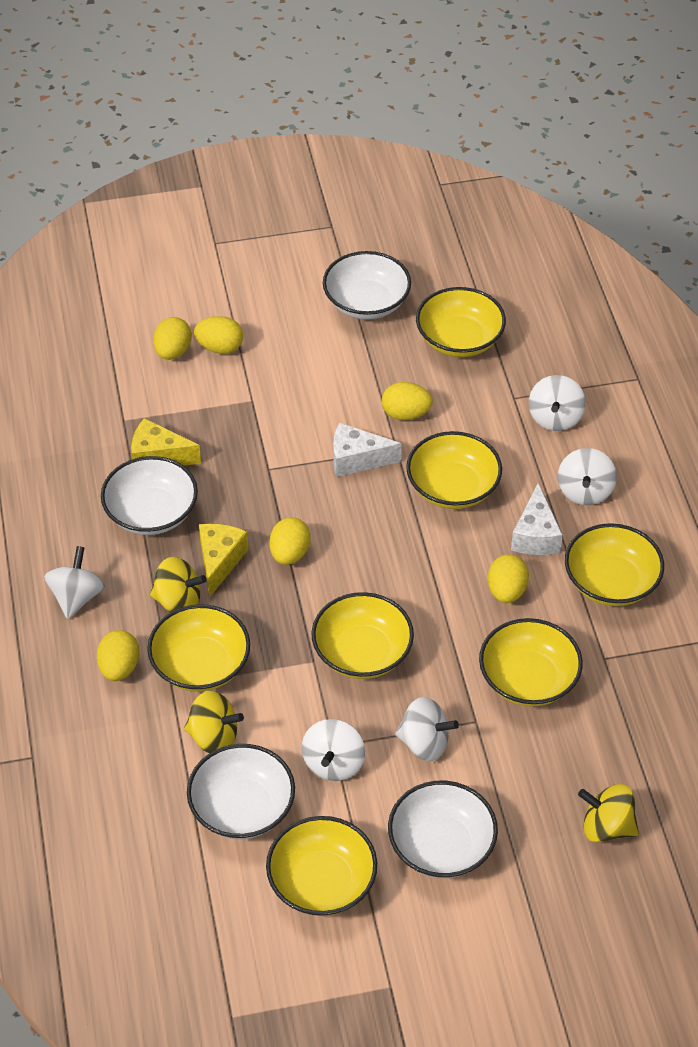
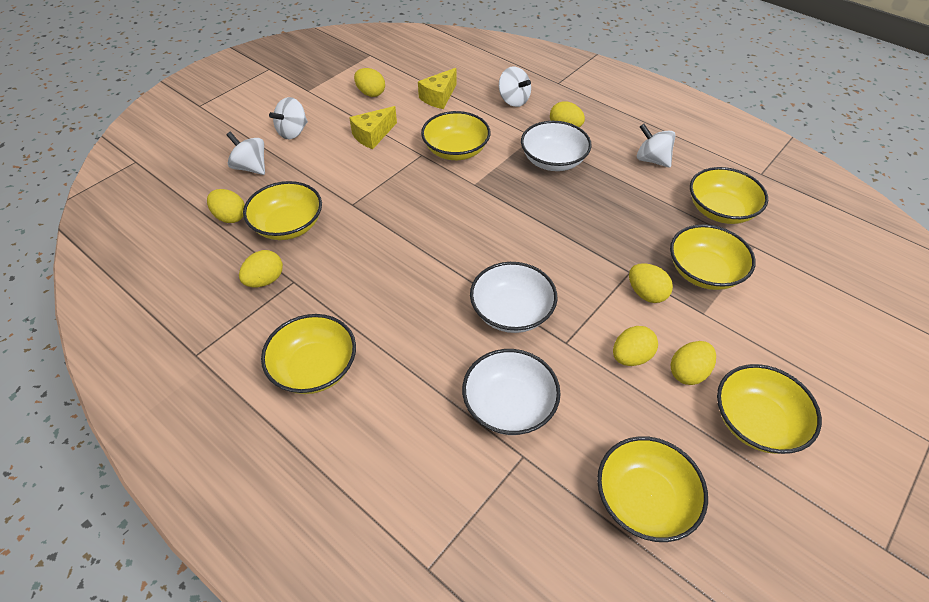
white bowl: 4 -> 3
white cheese: 2 -> 0
white spinning top: 5 -> 4
yellow egg: 6 -> 7
yellow spinning top: 3 -> 0

